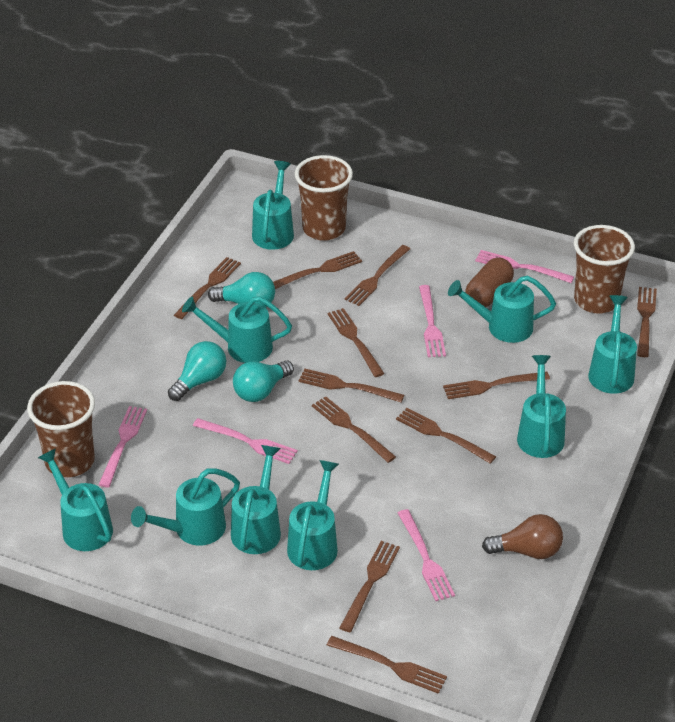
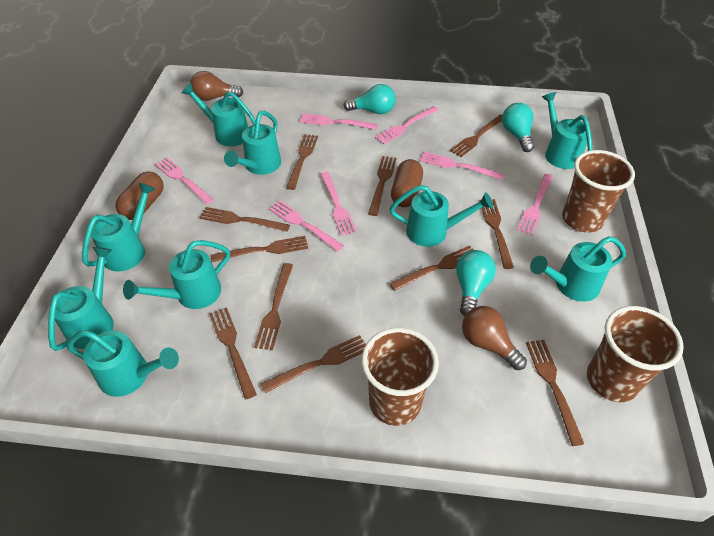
brown capsule: 1 -> 2
brown light bulb: 1 -> 2
pink fork: 5 -> 7

